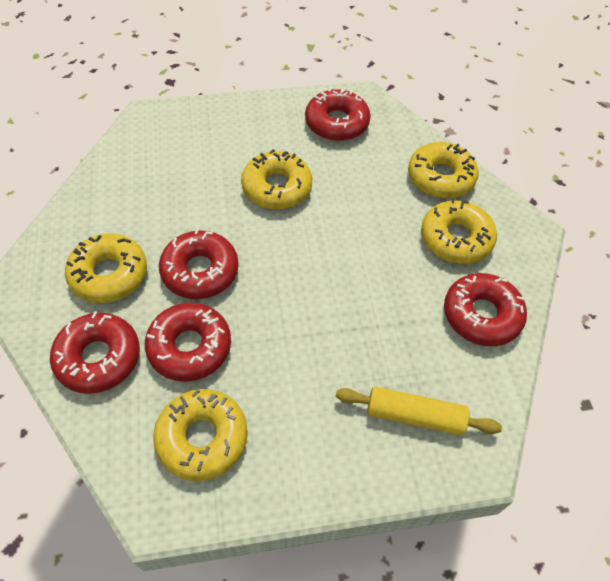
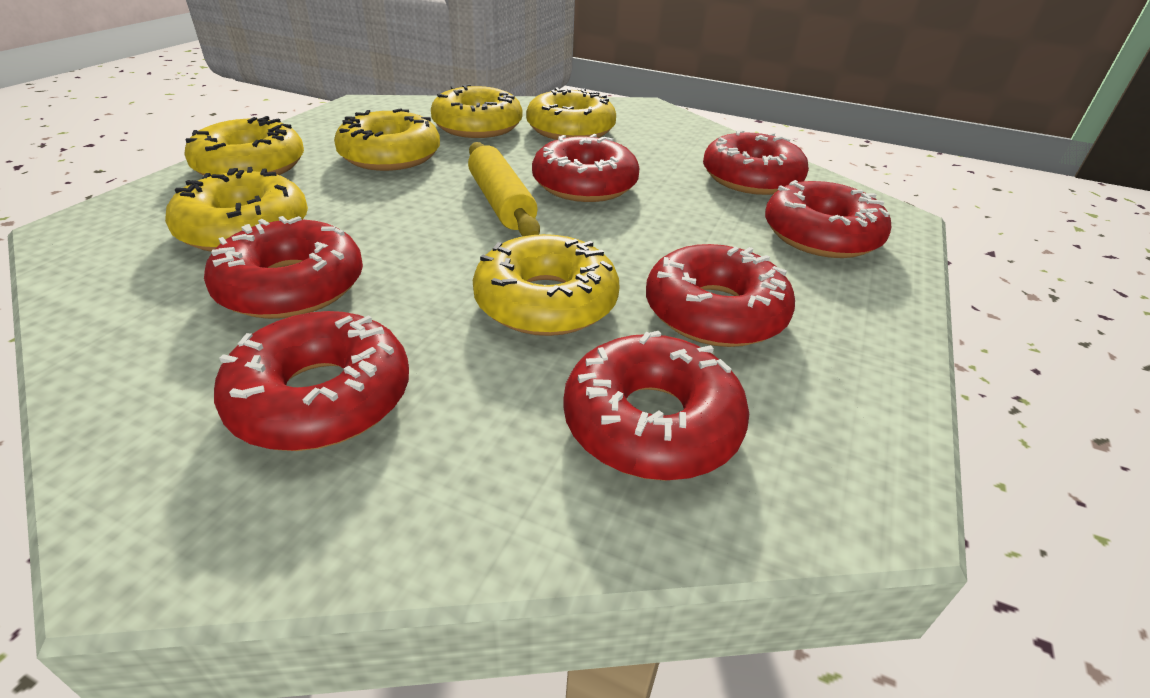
red donut: 5 -> 7
yellow donut: 5 -> 6

